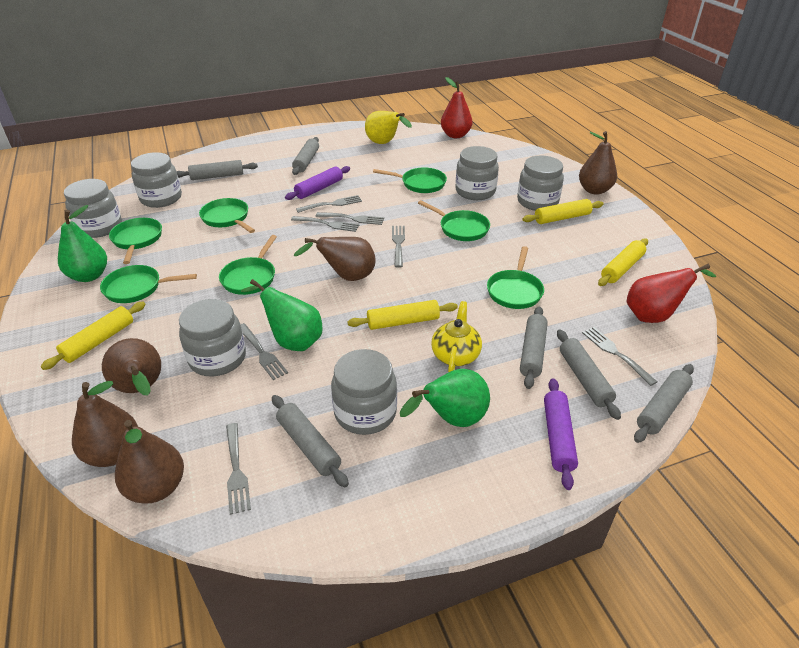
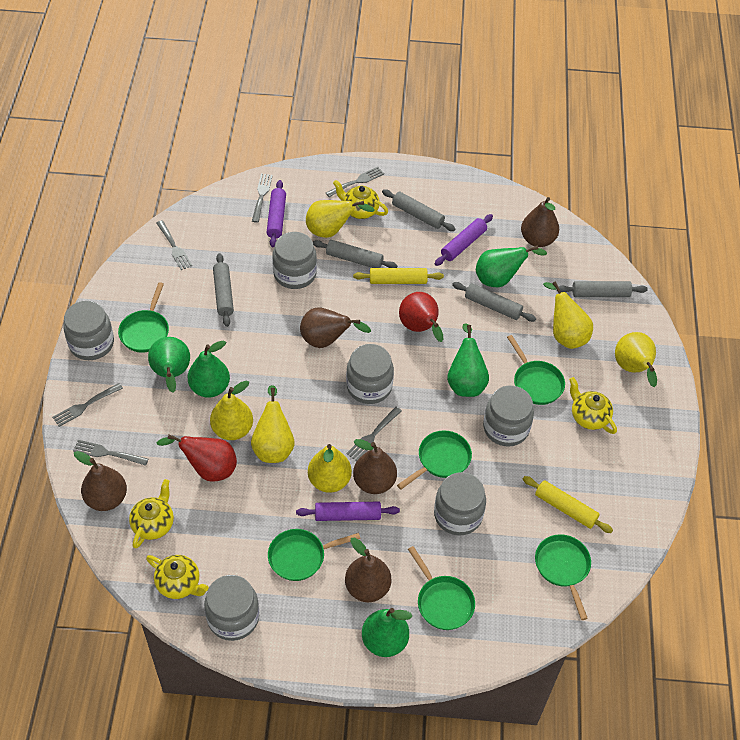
green pan: 7 -> 6
green pear: 3 -> 5
grey fork: 7 -> 6
grey rolling pin: 6 -> 5
purple rolling pin: 2 -> 3
yellow pear: 1 -> 6
yellow rolling pin: 4 -> 2
yellow teapot: 1 -> 4

